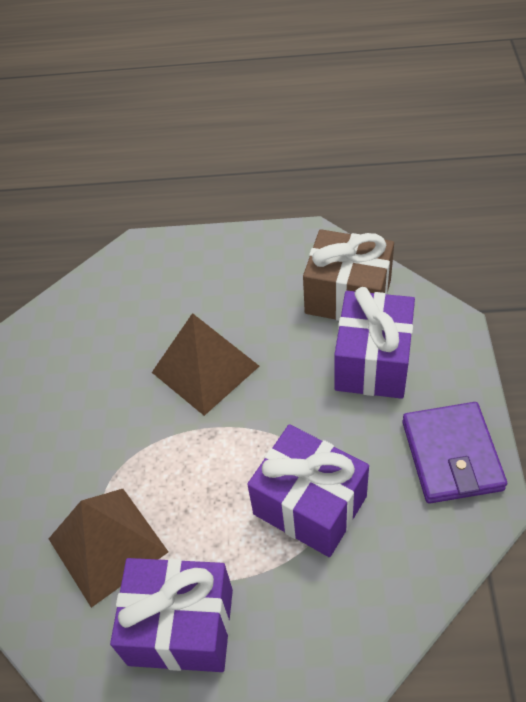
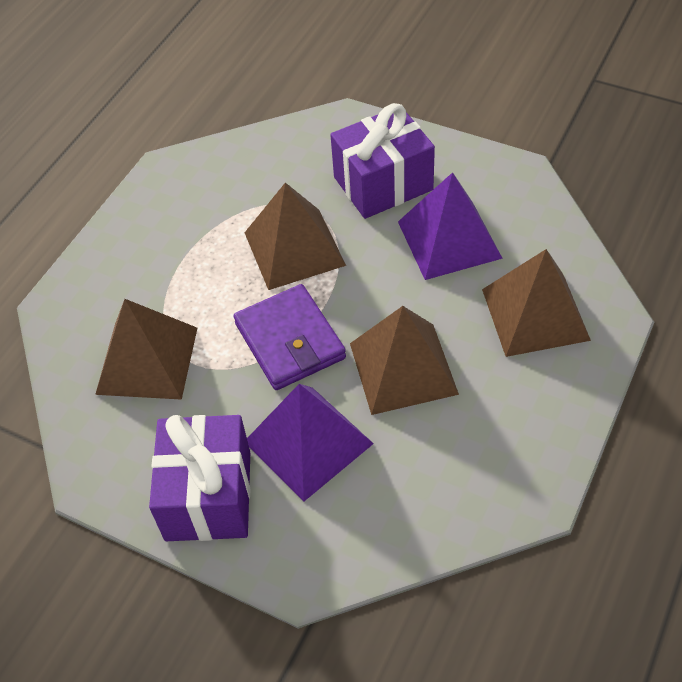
brown gift: 1 -> 0
brown pyramid: 2 -> 4
purple gift: 3 -> 2
purple pyramid: 0 -> 2

